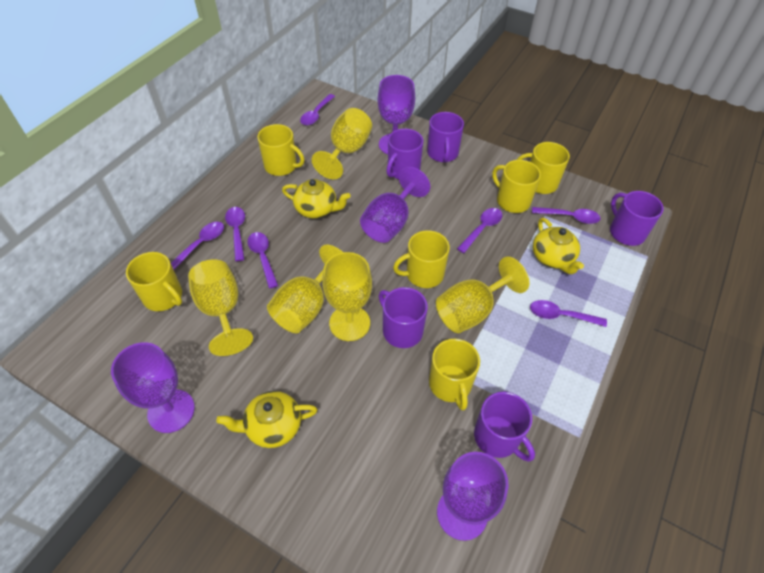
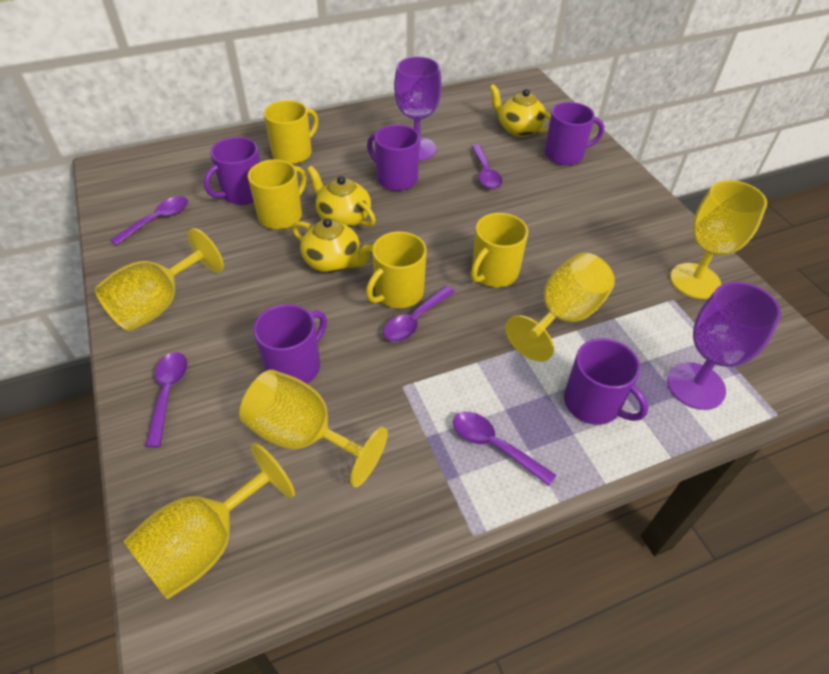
purple goblet: 4 -> 2
purple spoon: 7 -> 5
yellow mug: 6 -> 4

